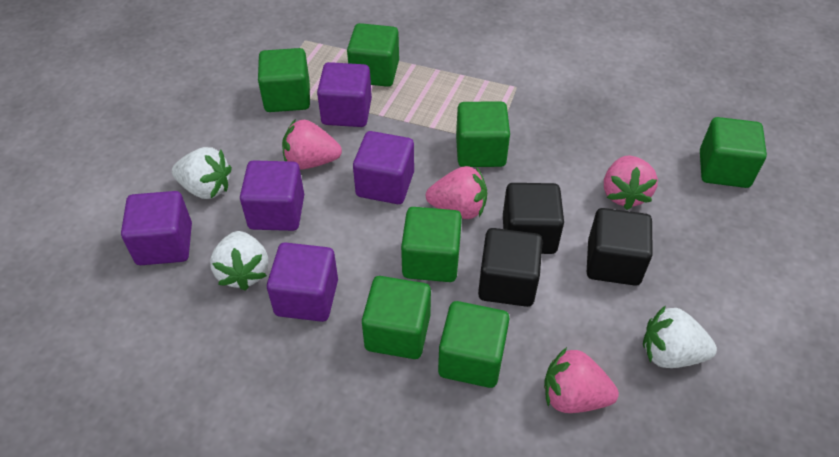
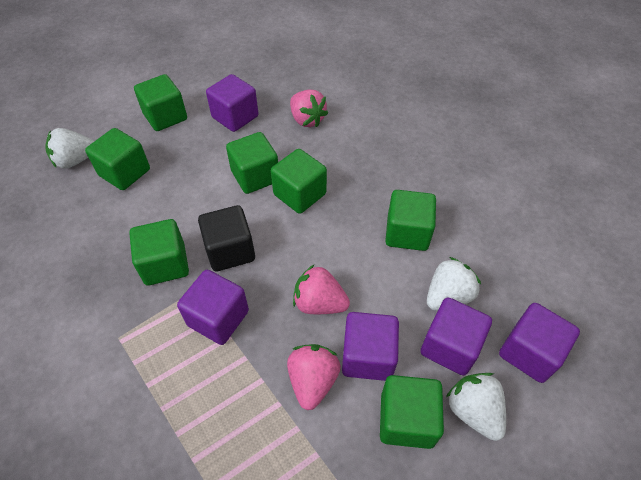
black cube: 3 -> 1
pink strawberry: 4 -> 3

